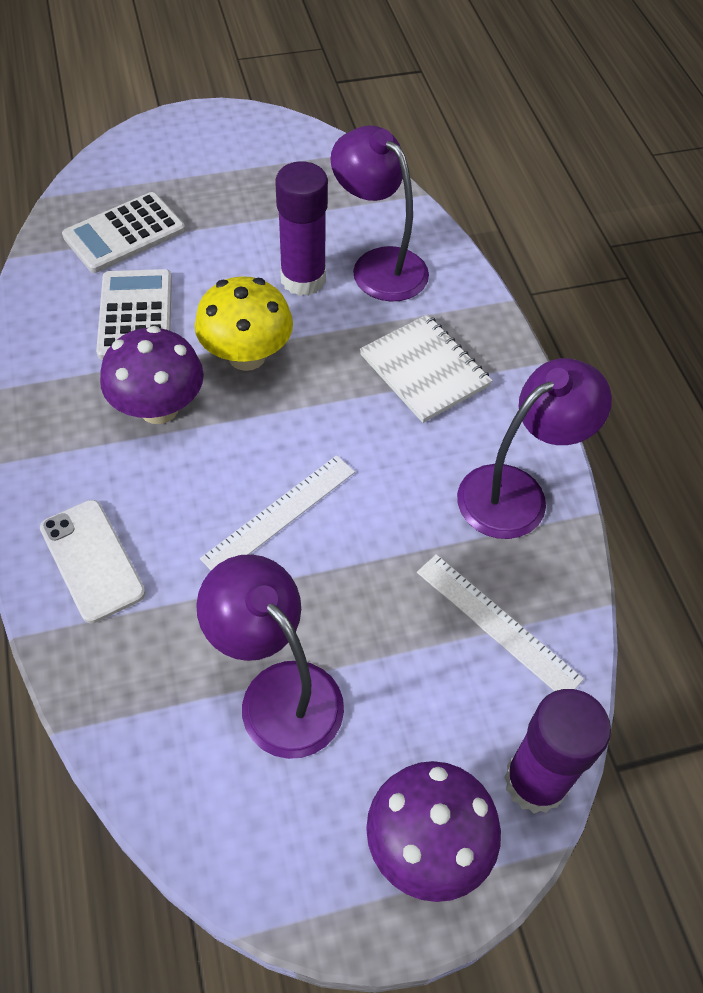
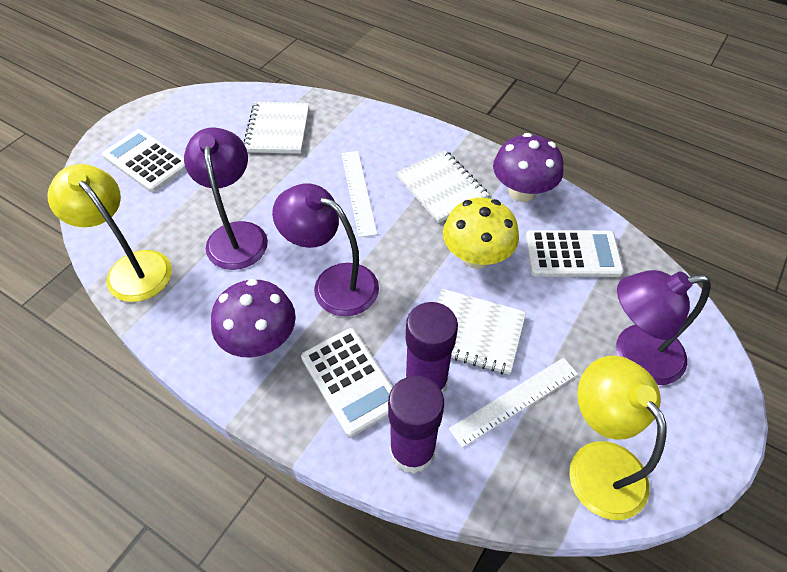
white calculator: 2 -> 3
white notebook: 1 -> 3
white phone: 1 -> 0
yellow lamp: 0 -> 2

